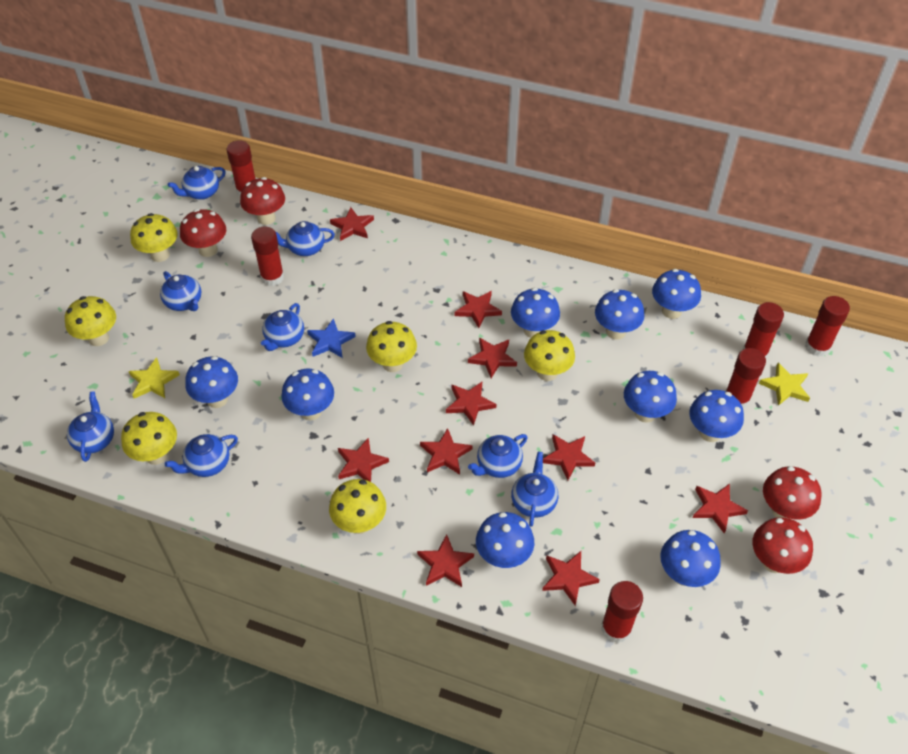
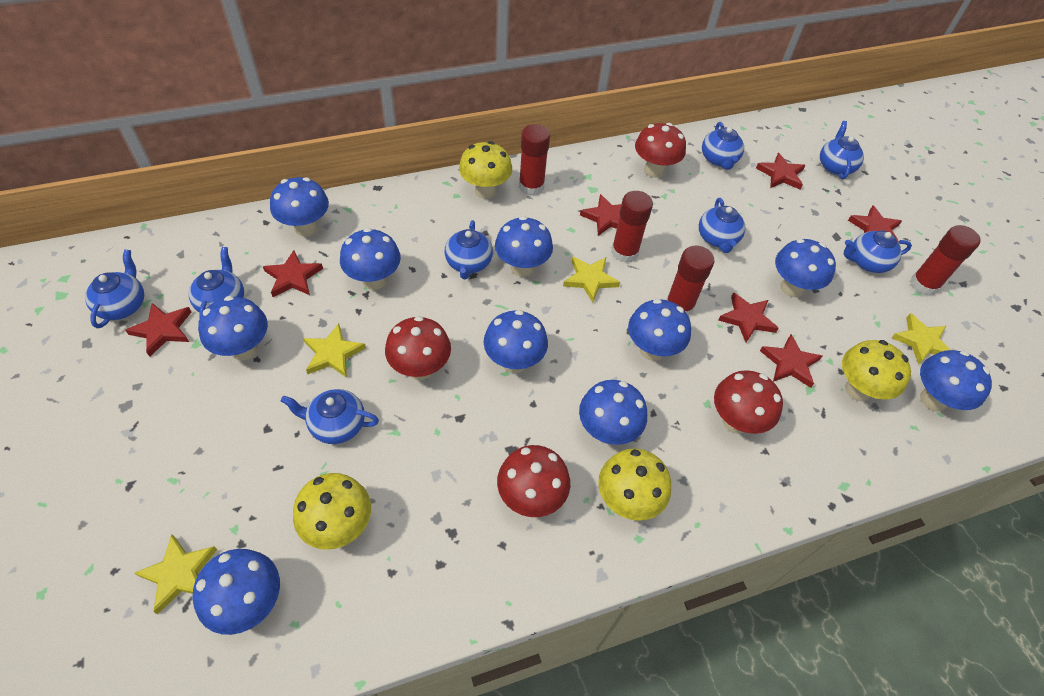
blue mushroom: 9 -> 10
blue star: 1 -> 0
red glue stick: 6 -> 4
red star: 10 -> 7
yellow mushroom: 6 -> 4
yellow star: 2 -> 4

